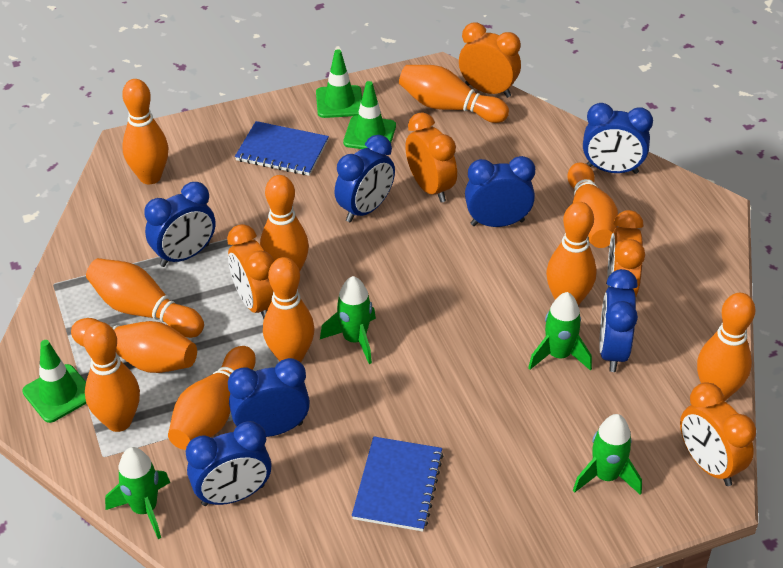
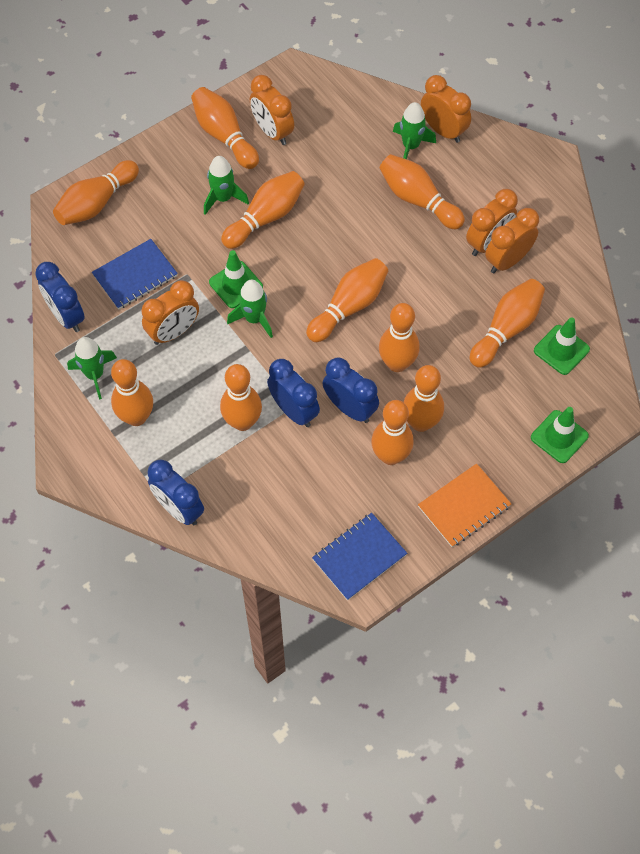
blue clock: 7 -> 4
orange notebook: 0 -> 1

